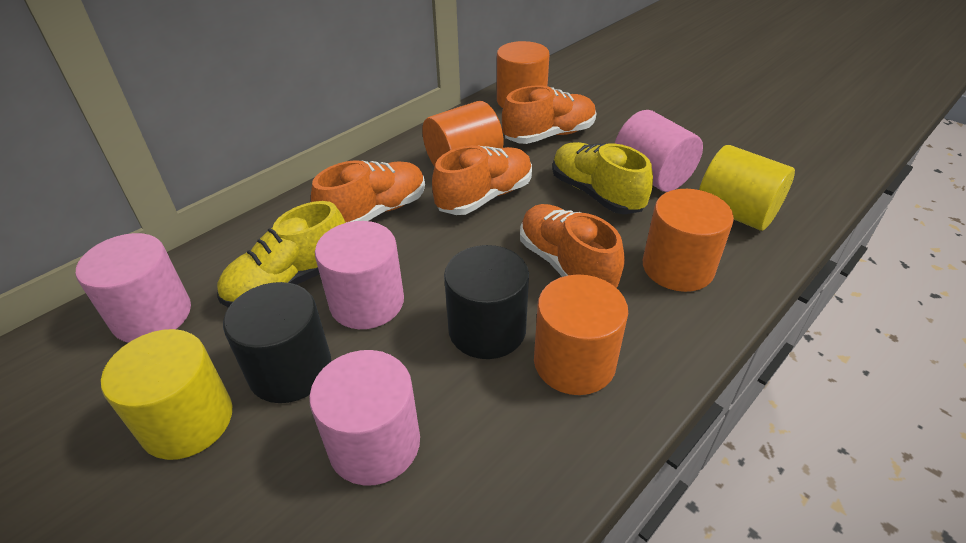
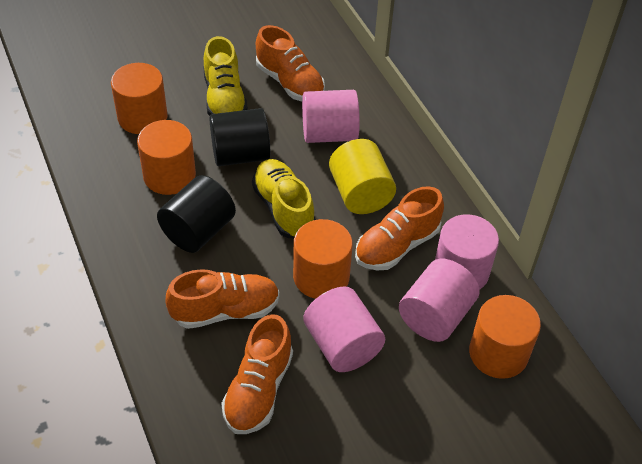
yellow cylinder: 2 -> 1

